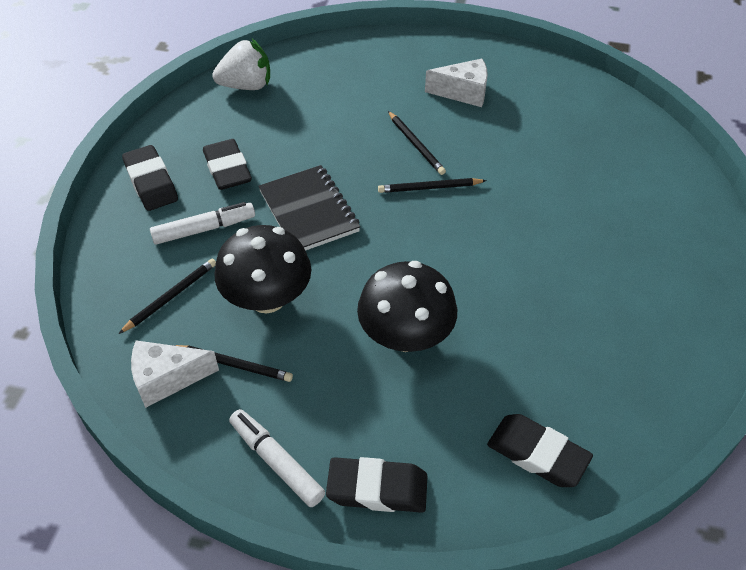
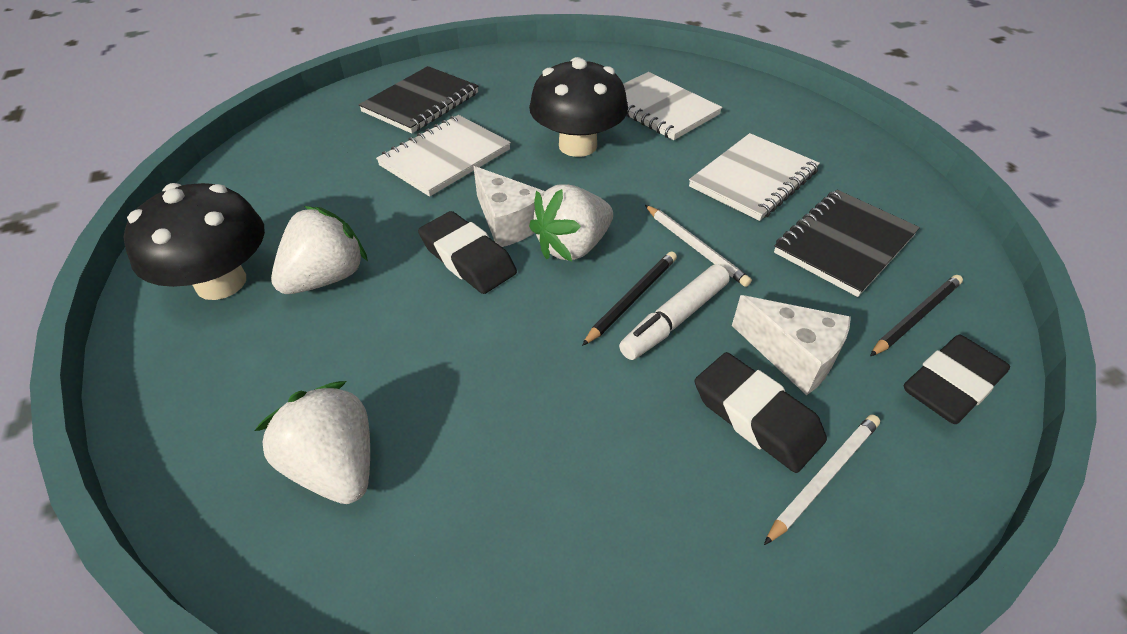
black eraser: 4 -> 3
black notebook: 1 -> 2
black pencil: 4 -> 2
white marker: 2 -> 1
white notebook: 0 -> 3
white pencil: 0 -> 2
white strawberry: 1 -> 3

